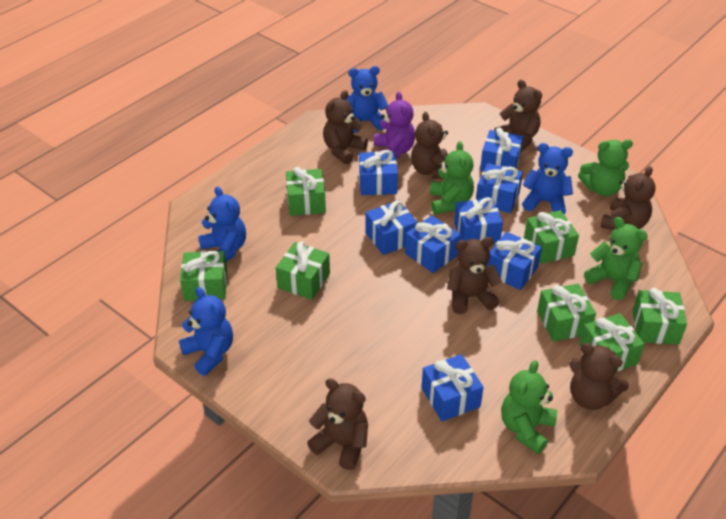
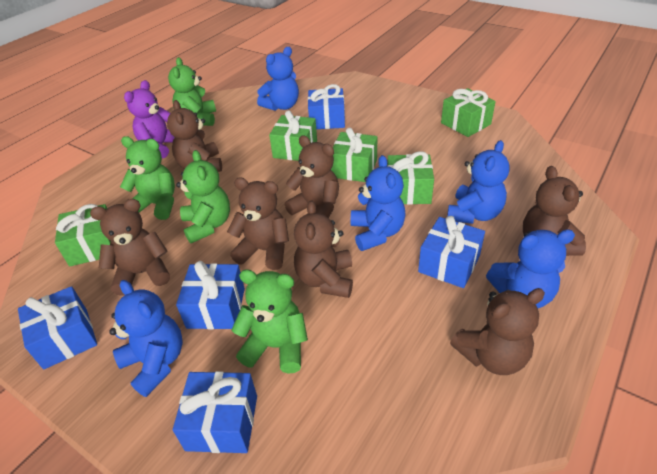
blue gift: 8 -> 5
blue teddy bear: 4 -> 5
green gift: 7 -> 5

